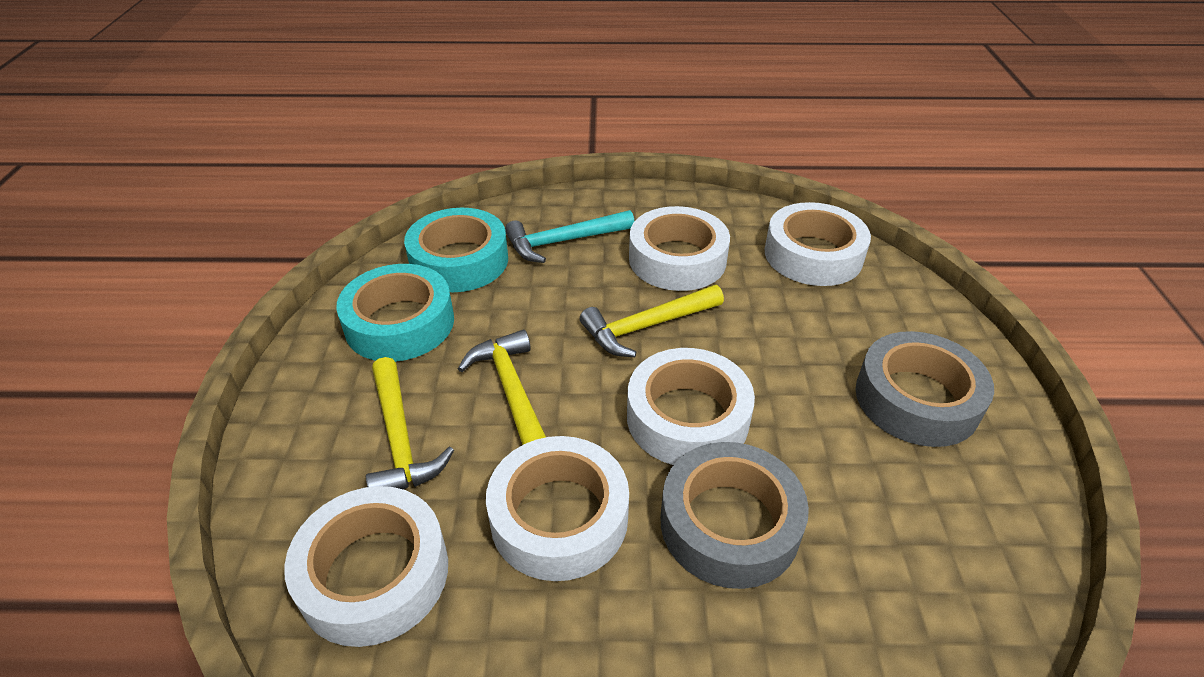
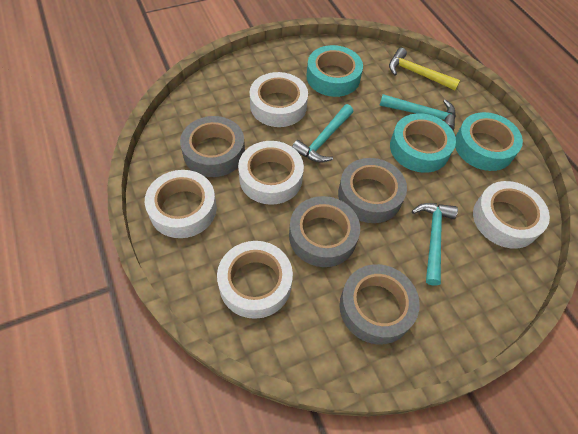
grey tape: 2 -> 4
turquoise hammer: 1 -> 3
turquoise tape: 2 -> 3
yellow hammer: 3 -> 1

